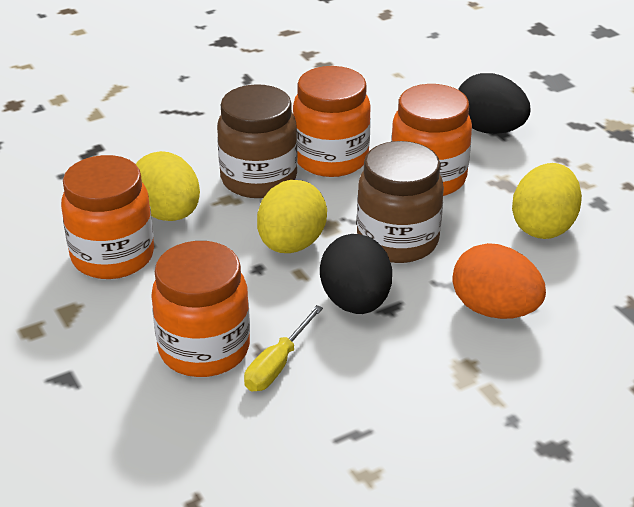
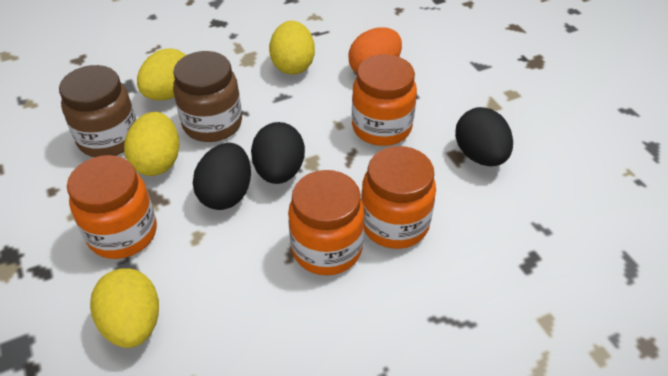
black egg: 2 -> 3
yellow egg: 3 -> 4
yellow screwdriver: 1 -> 0

